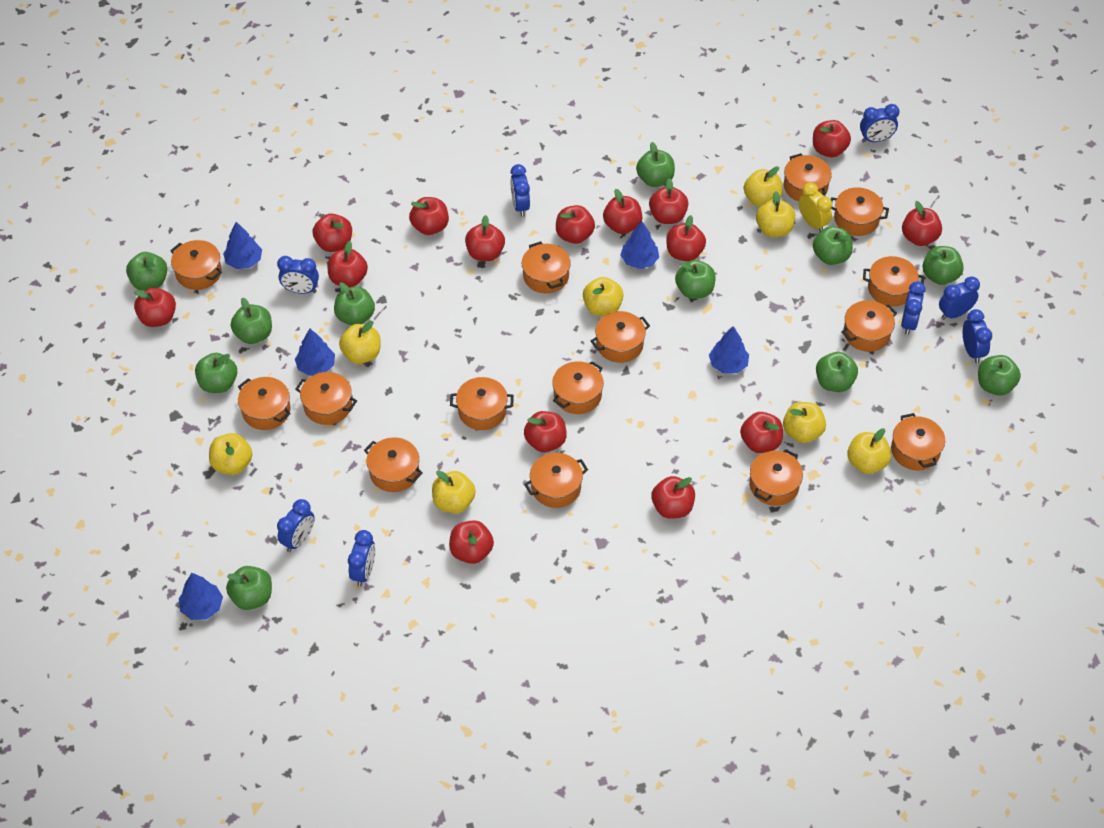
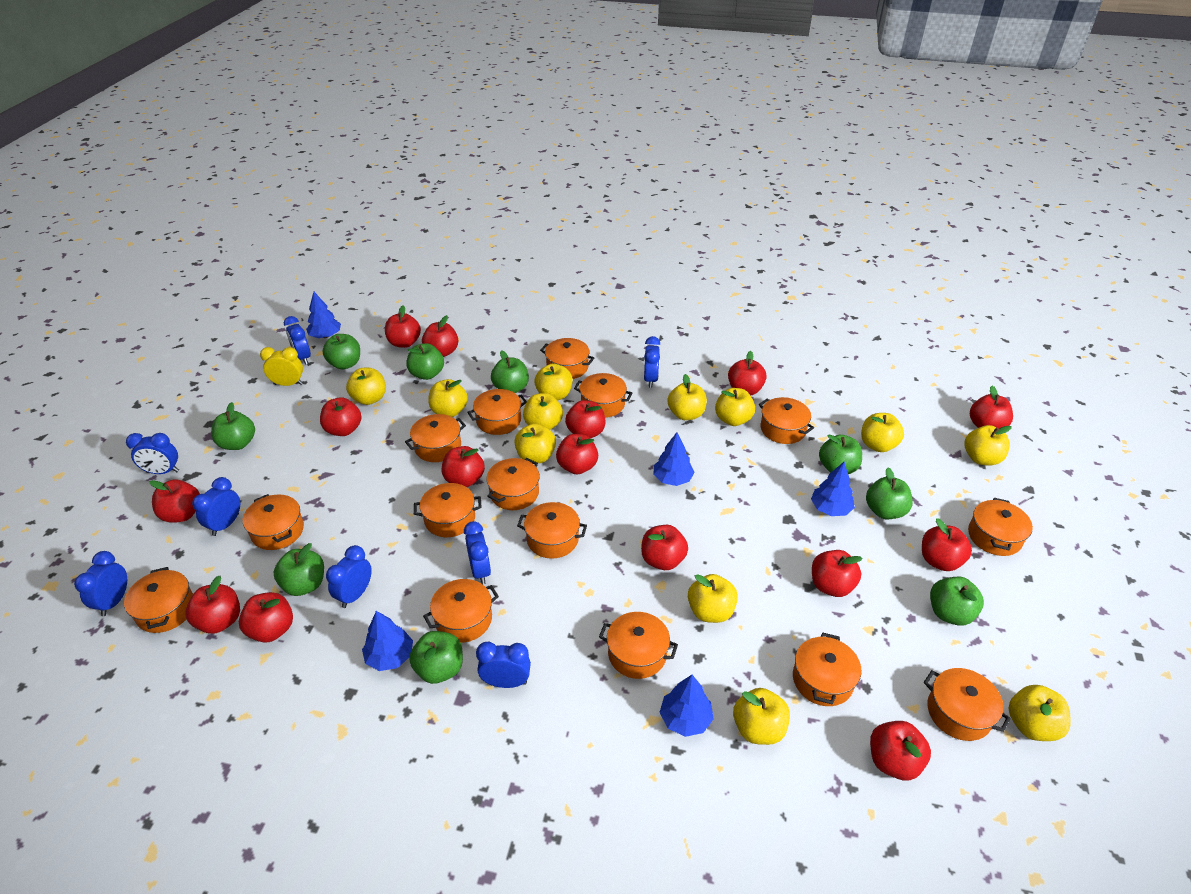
green apple: 11 -> 9
yellow apple: 8 -> 12

